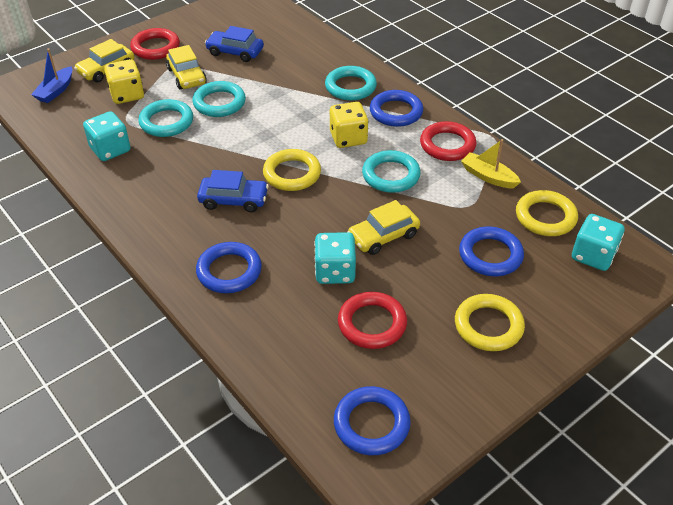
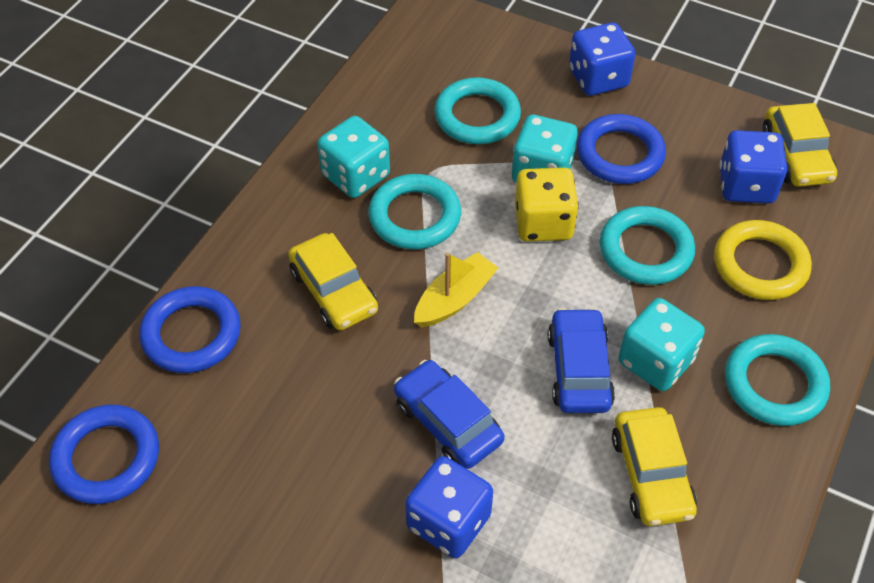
blue boat: 1 -> 0
blue dice: 0 -> 3
blue ring: 4 -> 3
red ring: 3 -> 0
yellow dice: 2 -> 1
yellow ring: 3 -> 1

